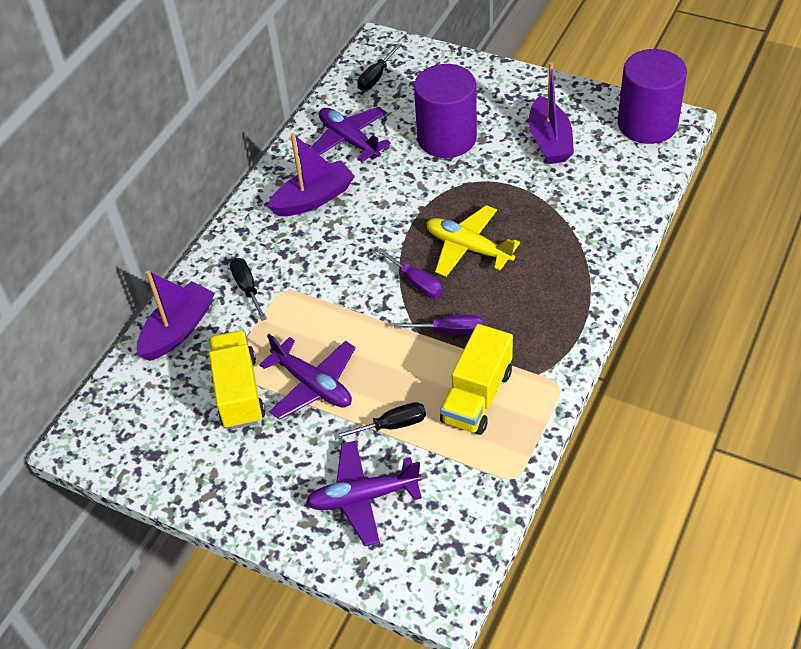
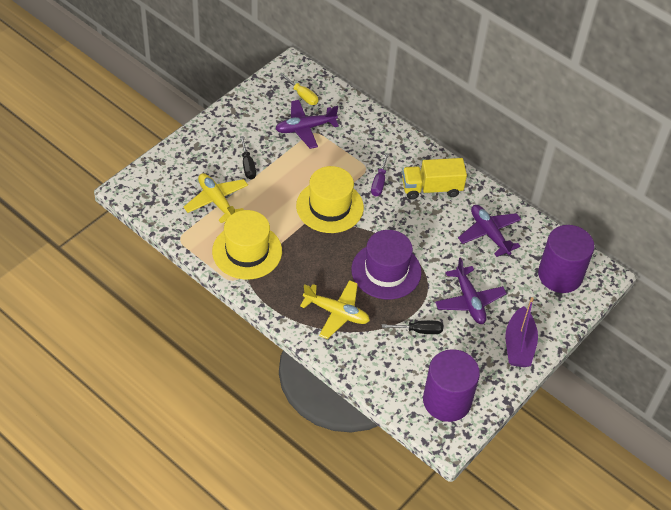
black screwdriver: 3 -> 2
purple boat: 3 -> 1
purple hat: 0 -> 1
purple screwdriver: 2 -> 1
yellow hat: 0 -> 2
yellow plane: 1 -> 2
yellow screwdriver: 0 -> 1
yellow truck: 2 -> 1

